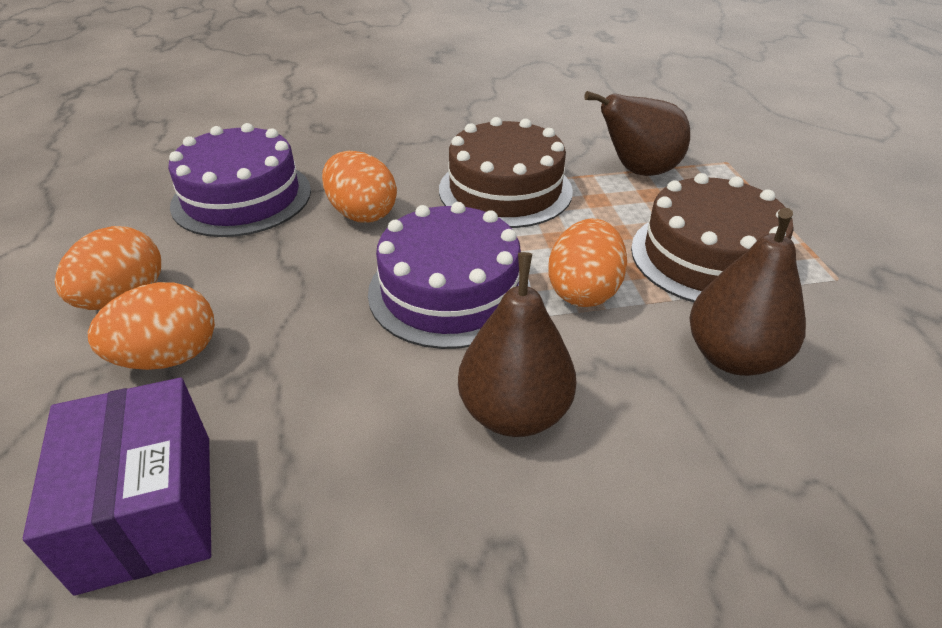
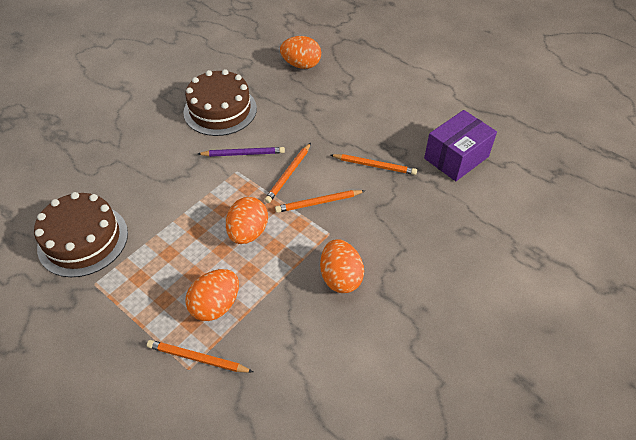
brown pear: 3 -> 0
orange pencil: 0 -> 4
purple cake: 2 -> 0
purple pencil: 0 -> 1

